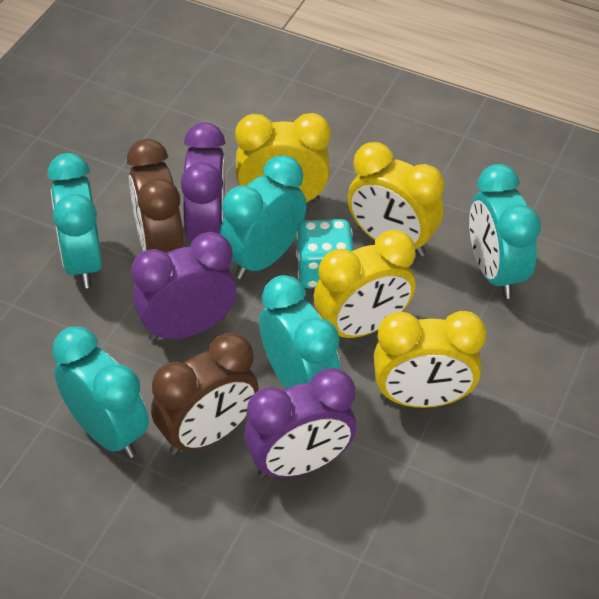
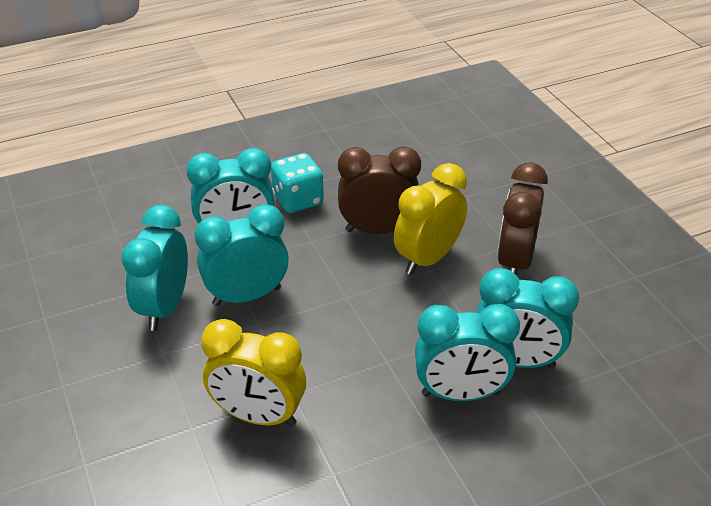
purple clock: 3 -> 0
yellow clock: 4 -> 2

